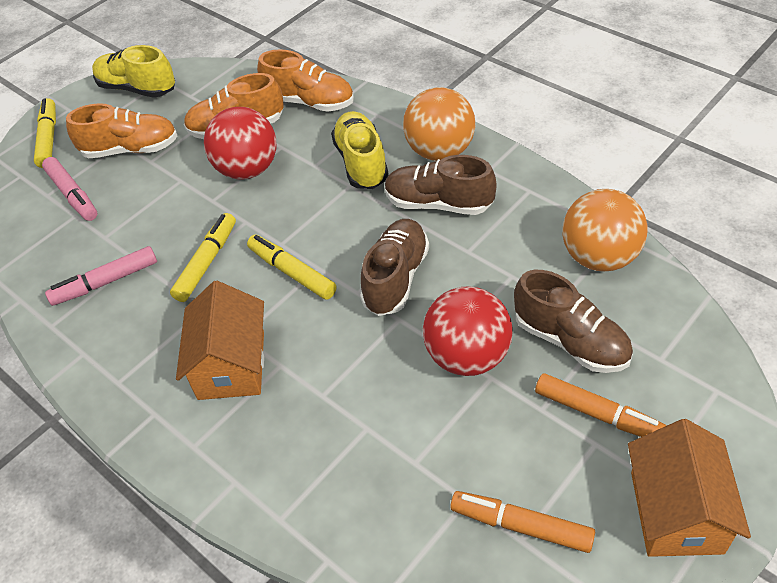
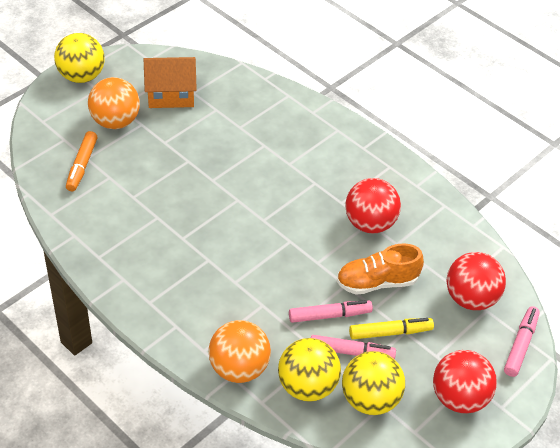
brown shoe: 3 -> 0
orange house: 2 -> 1
orange marker: 2 -> 1
orange shoe: 3 -> 1
pink marker: 2 -> 3
red ball: 2 -> 3
yellow ball: 0 -> 3
yellow marker: 3 -> 1
yellow shoe: 2 -> 0

